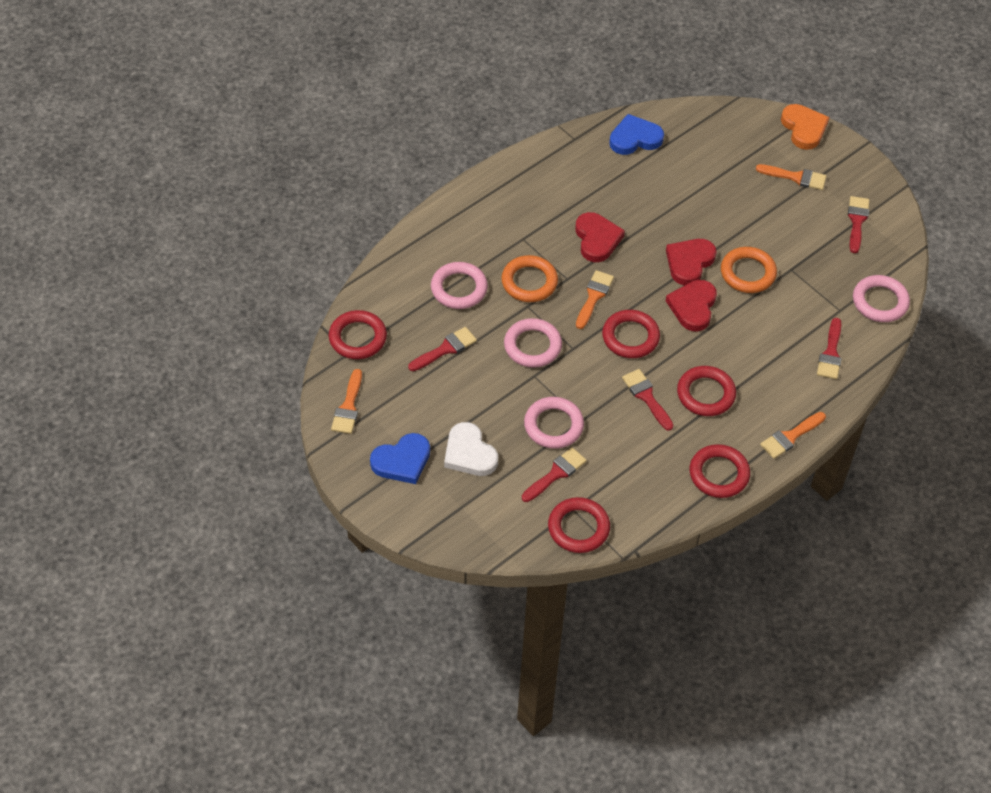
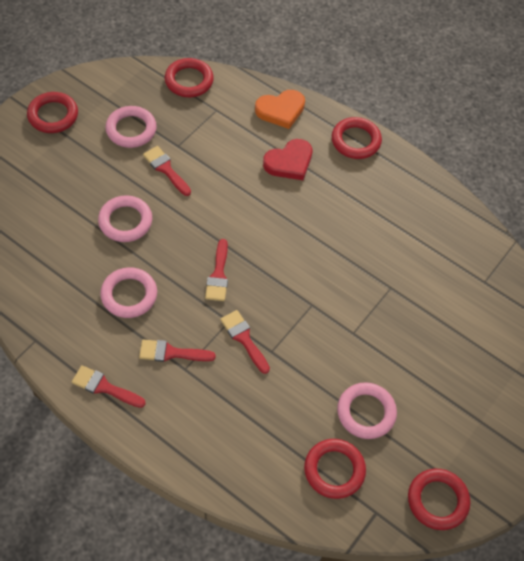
blue heart: 2 -> 0
orange brush: 4 -> 0
orange ring: 2 -> 0
red heart: 3 -> 1
white heart: 1 -> 0

